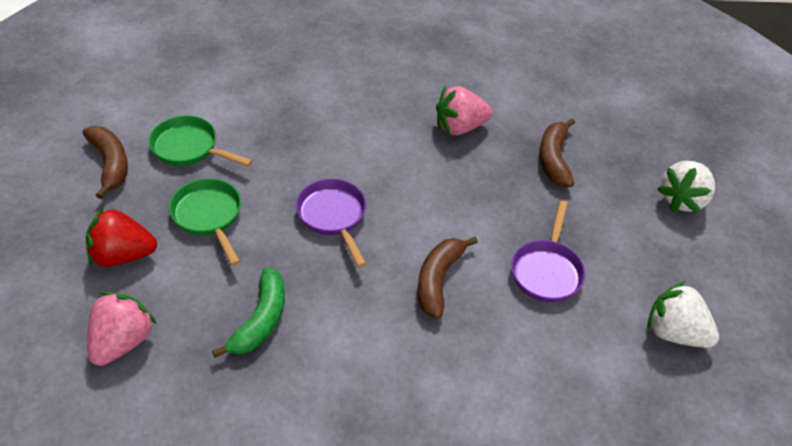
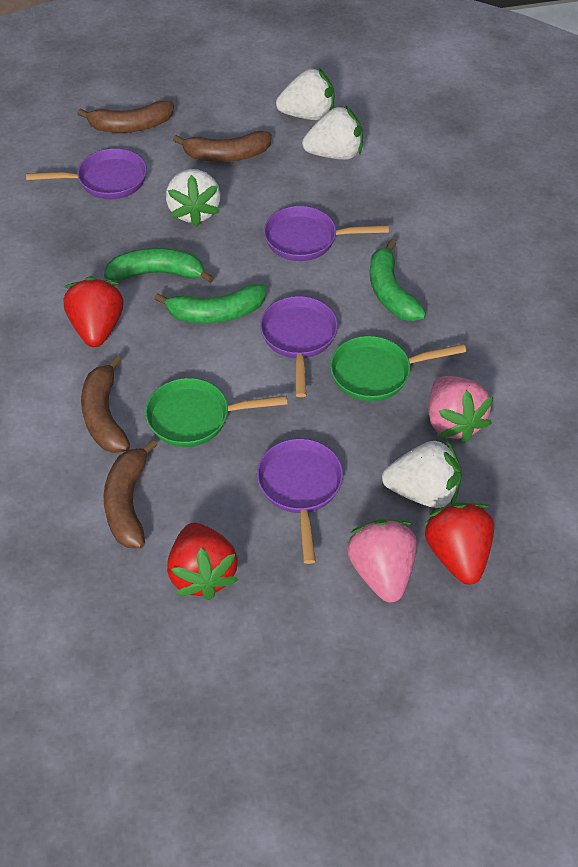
brown banana: 3 -> 4
green banana: 1 -> 3
purple pan: 2 -> 4
red strawberry: 1 -> 3
white strawberry: 2 -> 4

